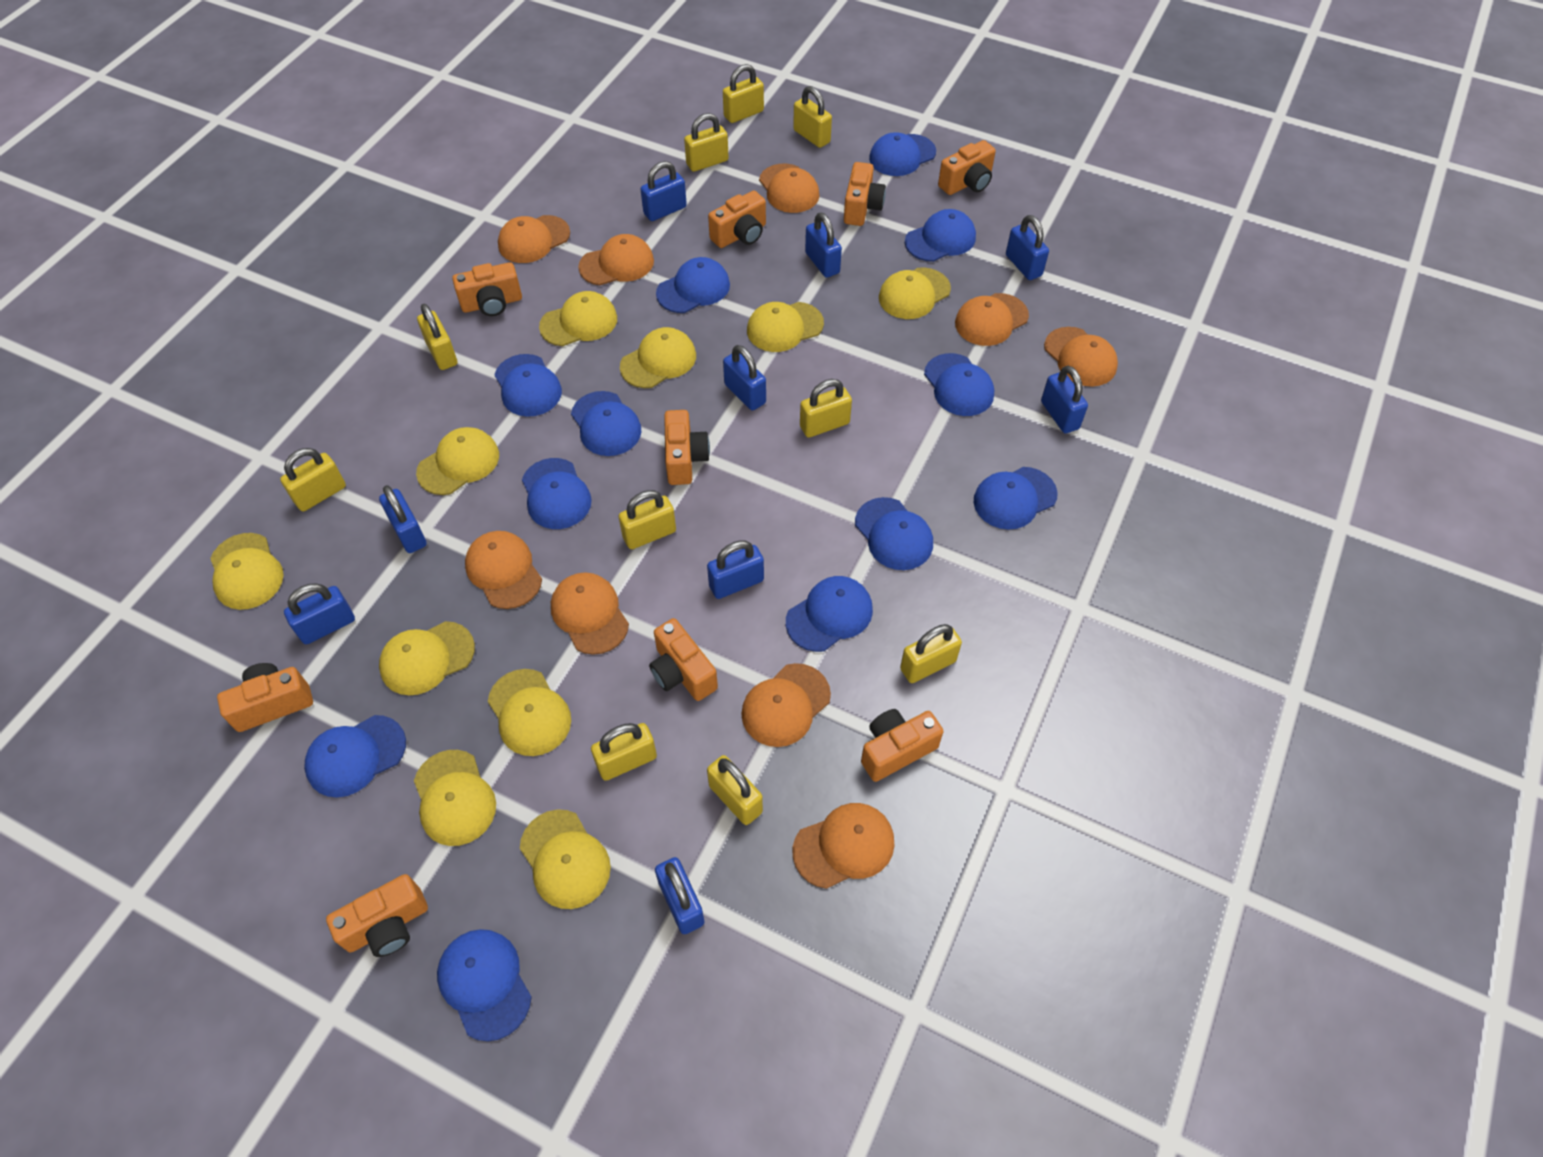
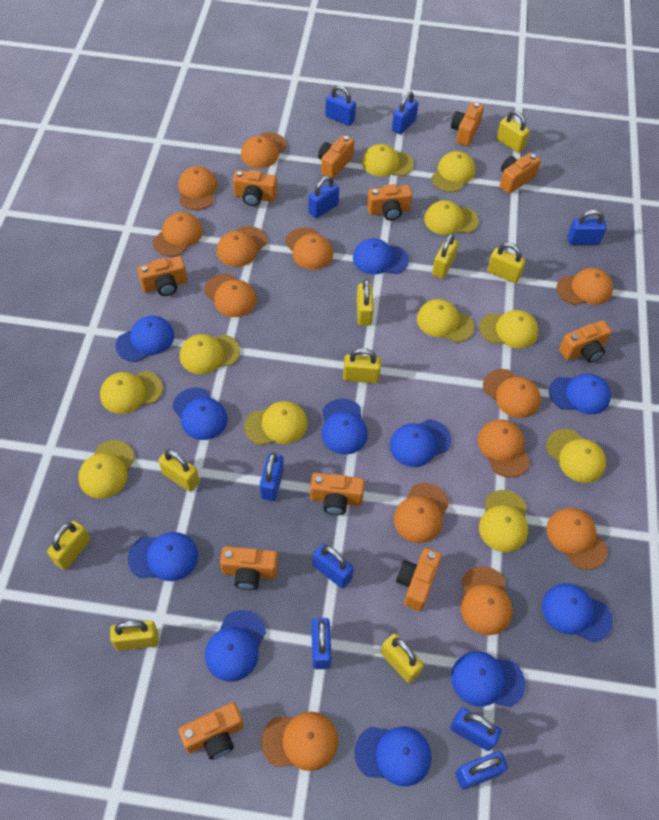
blue cap: 12 -> 11
orange camera: 9 -> 11
orange cap: 9 -> 13
yellow cap: 10 -> 11
yellow padlock: 10 -> 9

